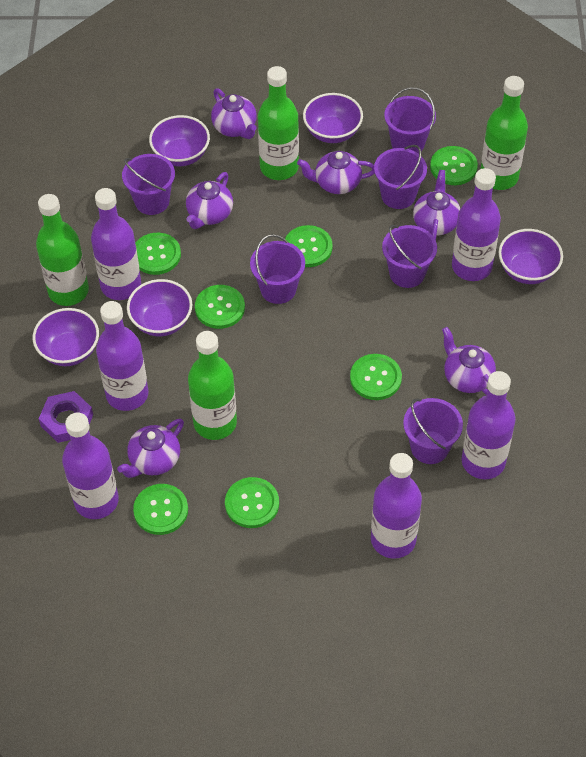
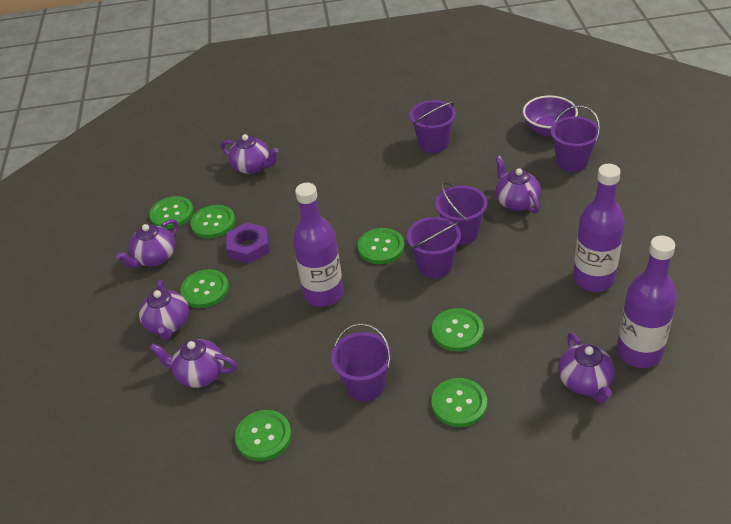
green bottle: 4 -> 0
purple bottle: 6 -> 3
purple bowl: 5 -> 1
purple bucket: 6 -> 5

